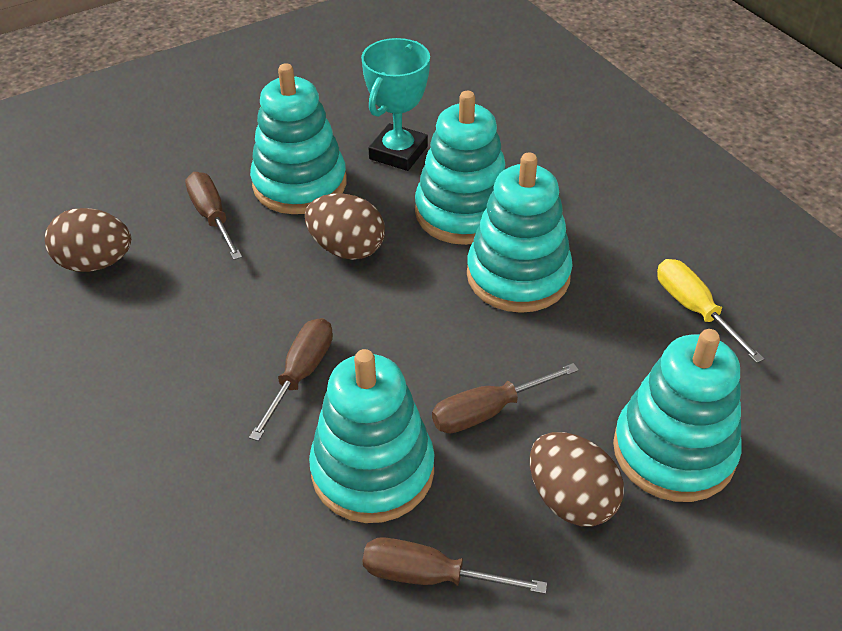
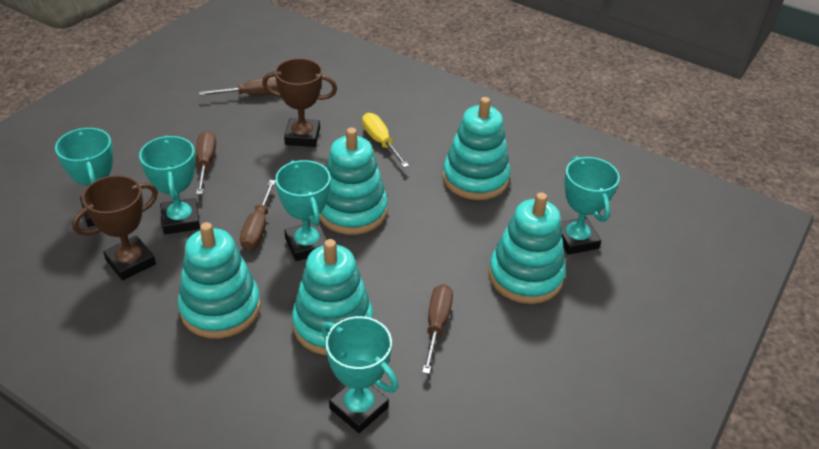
brown egg: 3 -> 0
brown trophy: 0 -> 2
turquoise trophy: 1 -> 5

